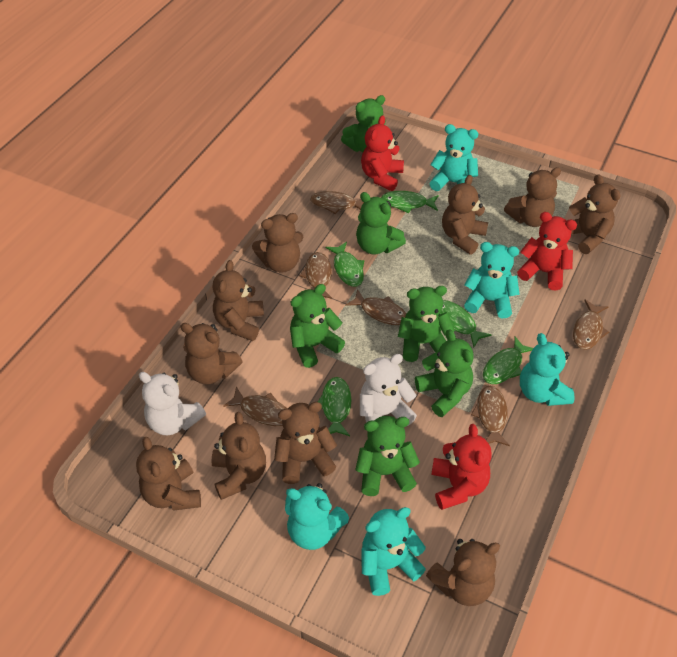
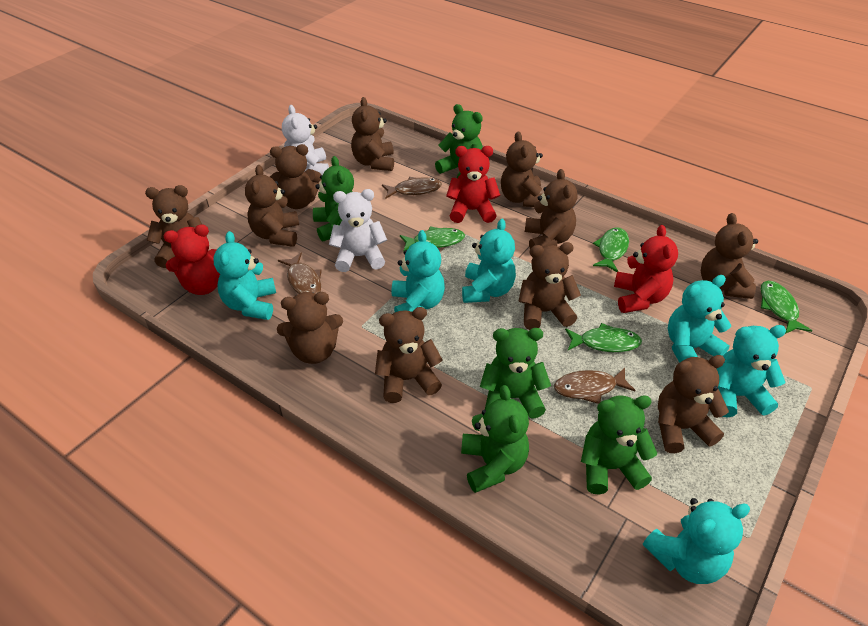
brown fish: 6 -> 3
brown teddy bear: 10 -> 11
green fish: 5 -> 4
green teddy bear: 6 -> 5
turquoise teddy bear: 5 -> 6

